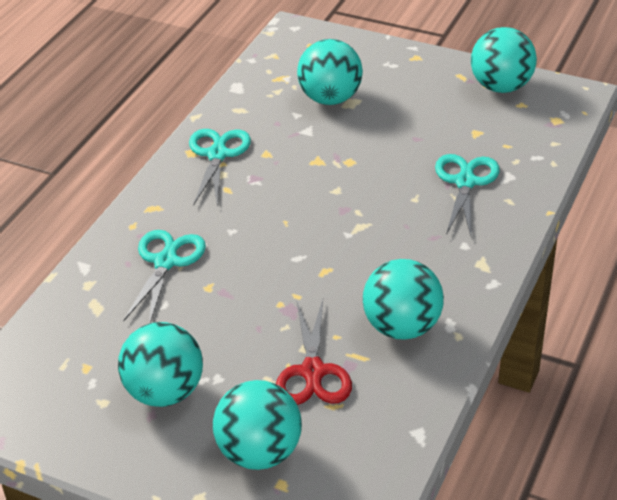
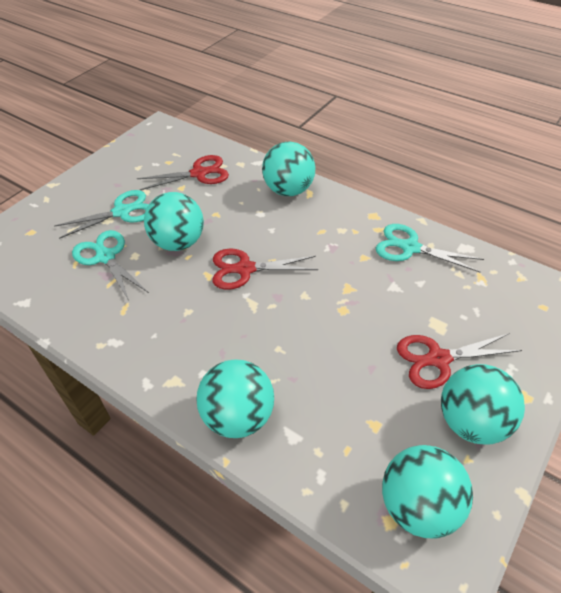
red scissors: 1 -> 3

